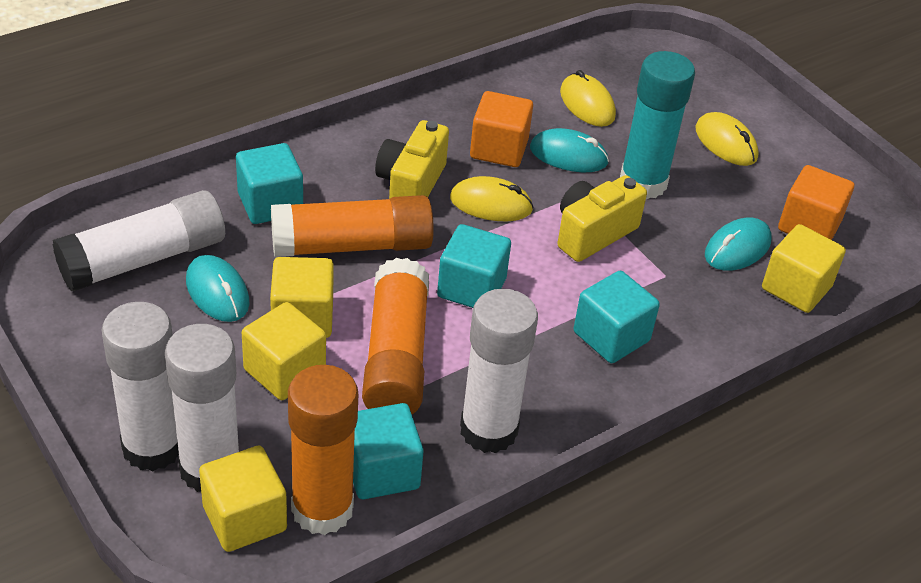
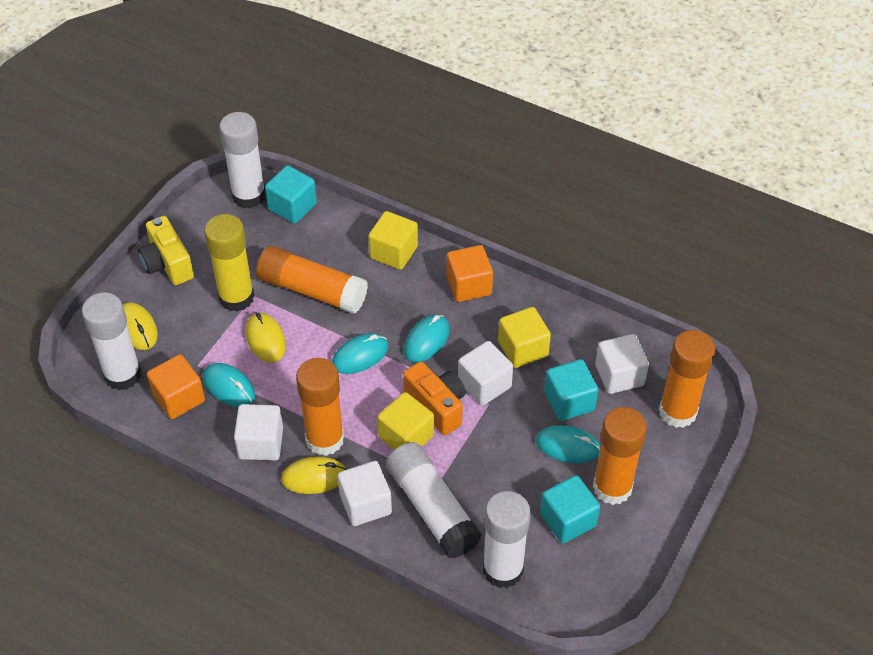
orange camera: 0 -> 1
orange glue stick: 3 -> 4
turquoise cube: 4 -> 3
turquoise glue stick: 1 -> 0
turquoise mouse: 3 -> 4
white cube: 0 -> 4
yellow camera: 2 -> 1
yellow cube: 4 -> 3
yellow glue stick: 0 -> 1

